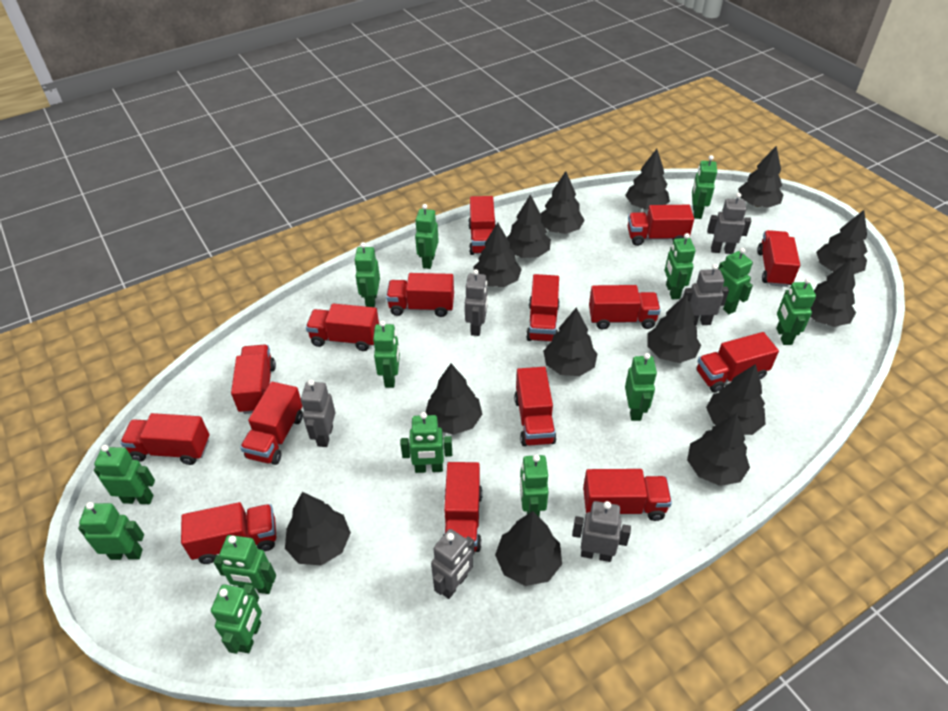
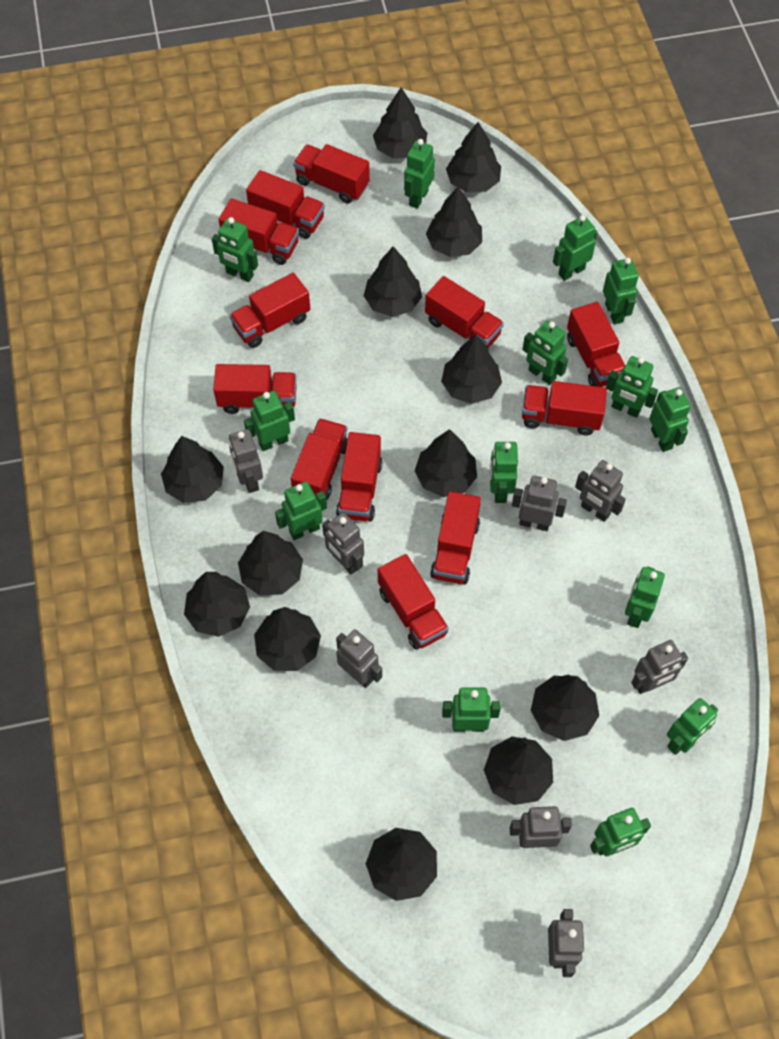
black tree: 14 -> 13
grey robot: 6 -> 8
red truck: 15 -> 12

